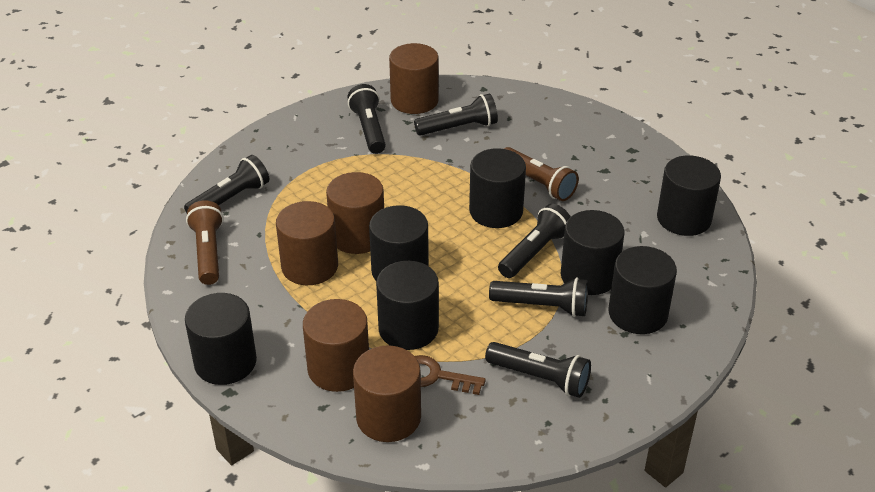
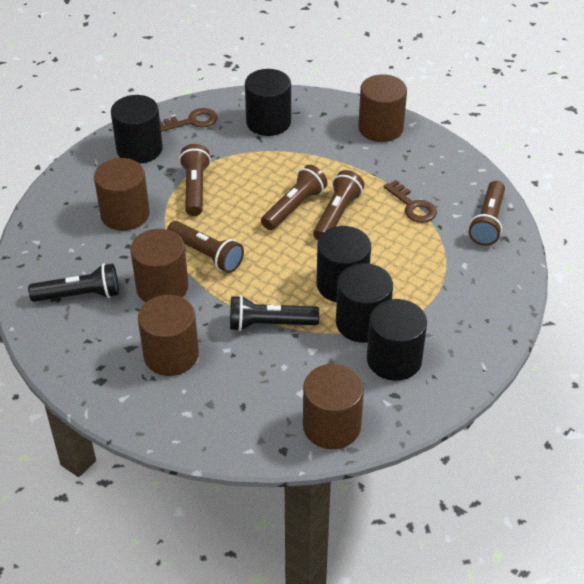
black cylinder: 7 -> 5
black flashlight: 6 -> 2
brown flashlight: 2 -> 5
brown key: 1 -> 2

